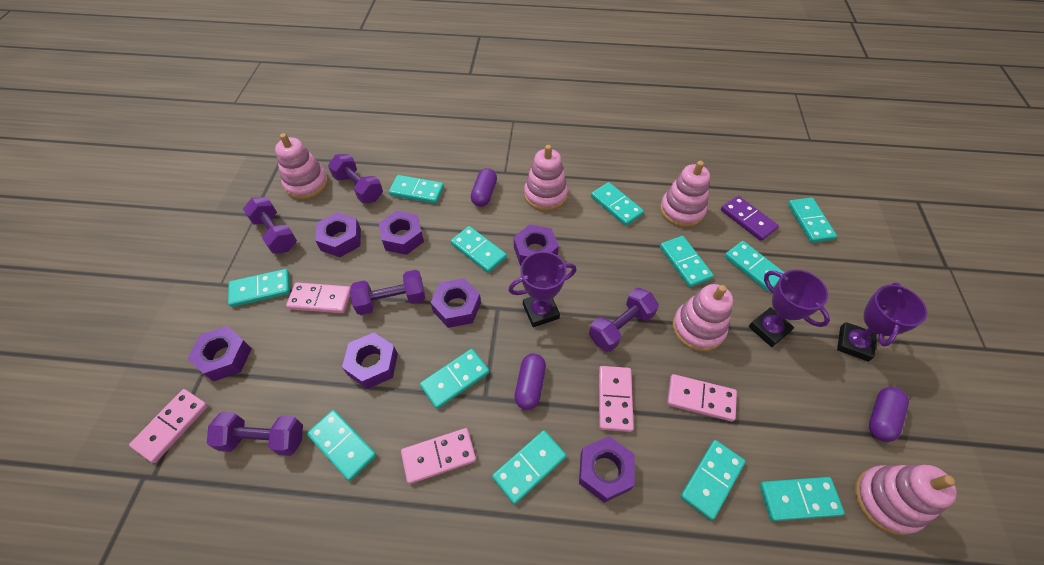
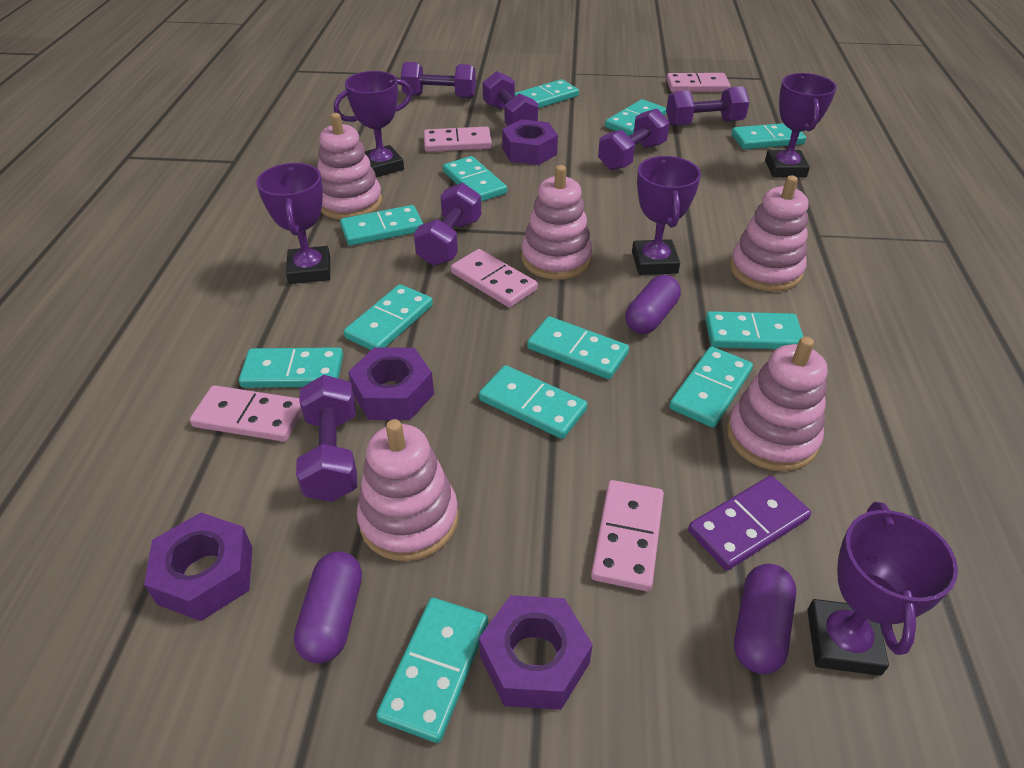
purple dumbbell: 5 -> 6
purple nut: 7 -> 4
purple trophy: 3 -> 5

